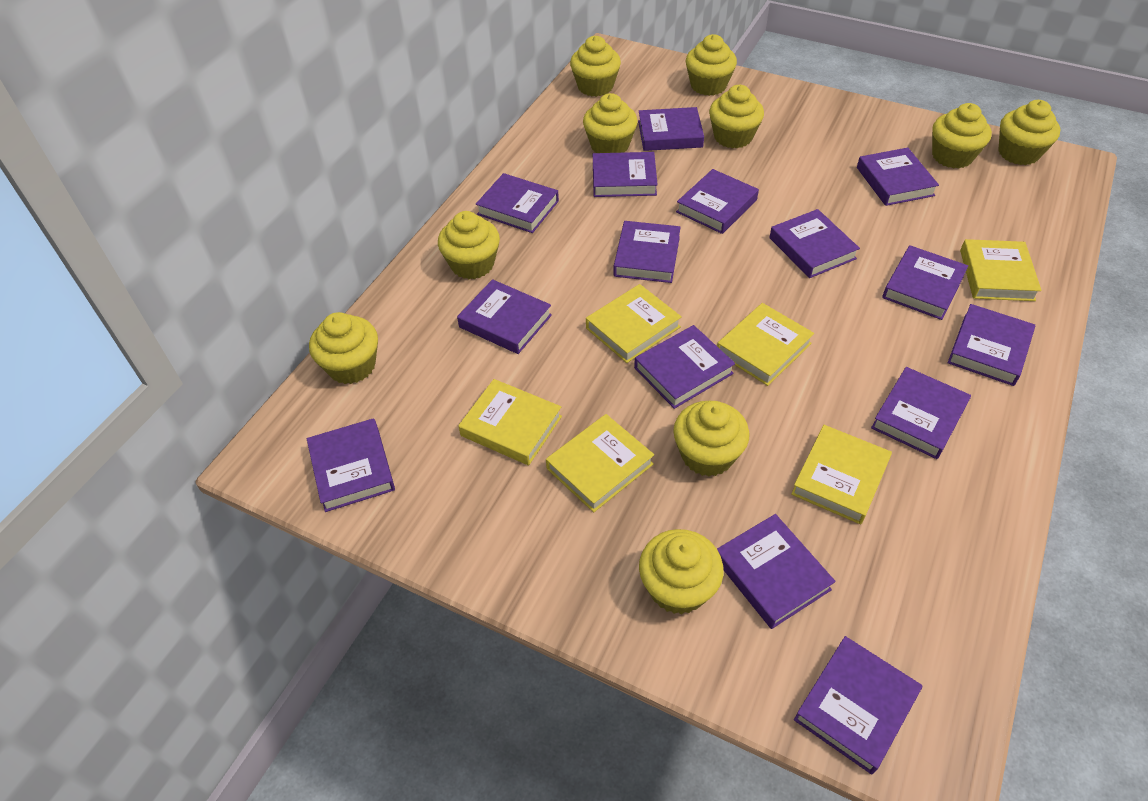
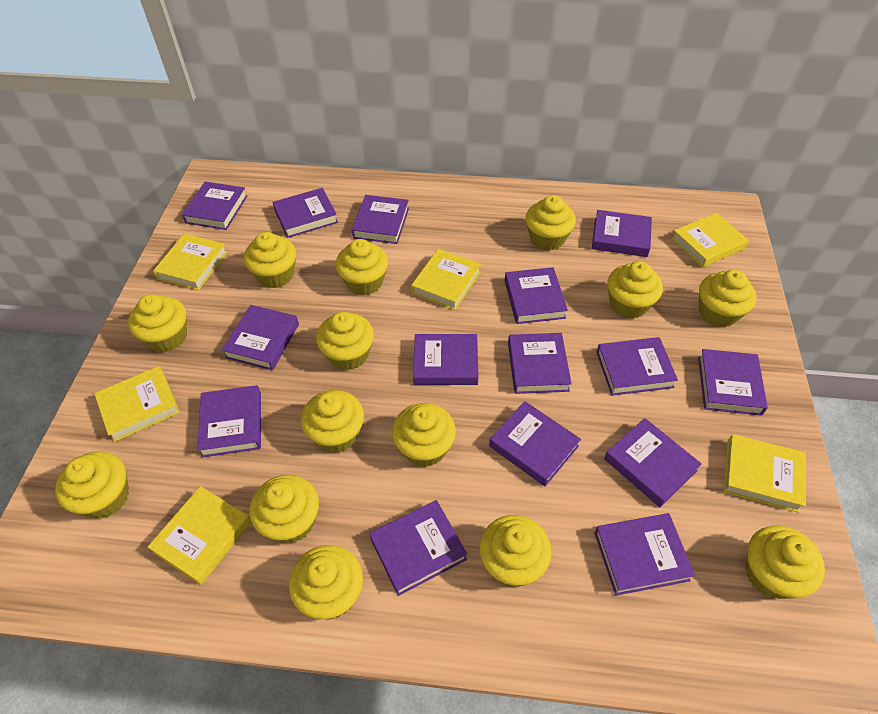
yellow cupcake: 10 -> 14

